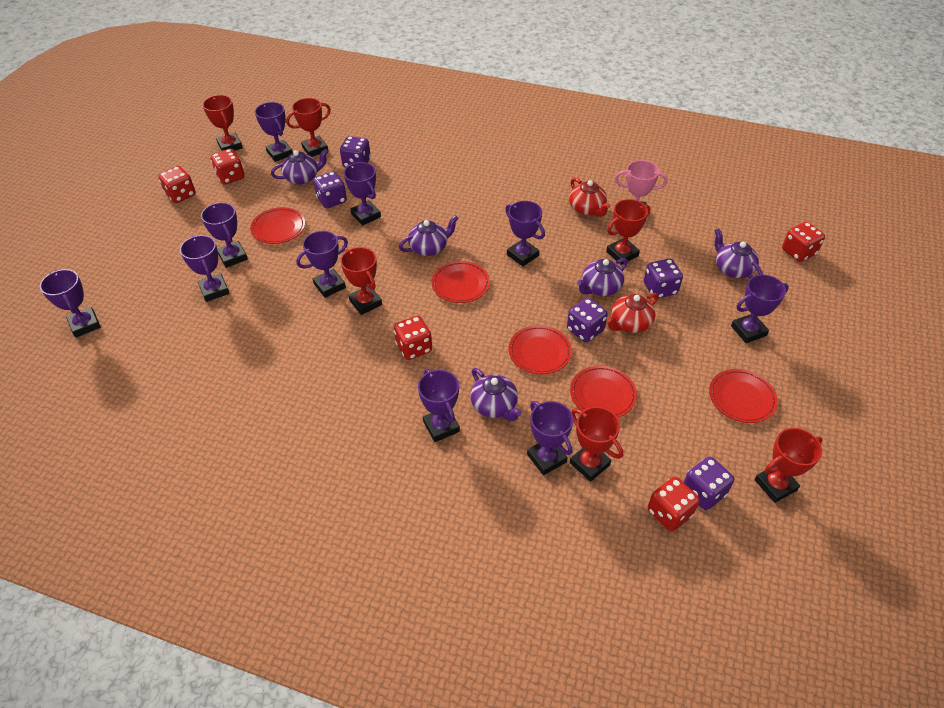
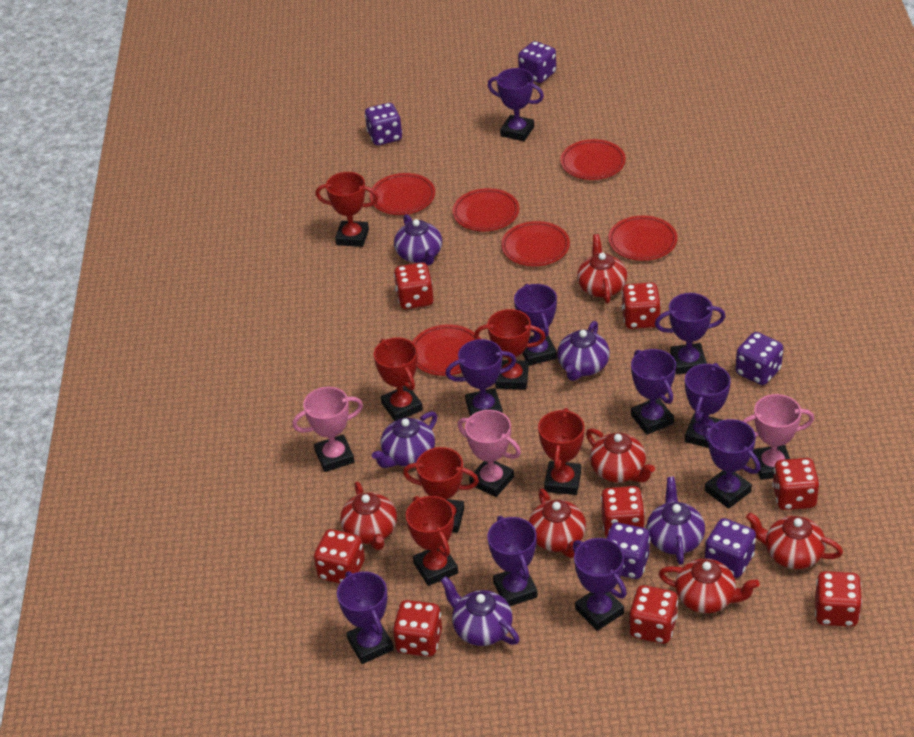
pink trophy: 1 -> 3
red dice: 5 -> 8
red plate: 5 -> 6
red teapot: 2 -> 6

